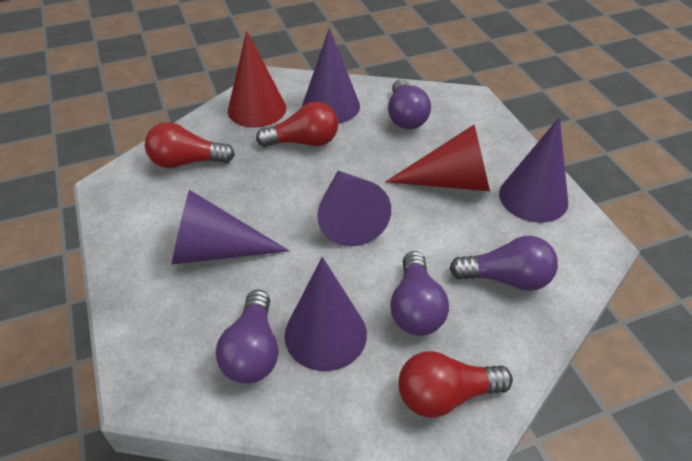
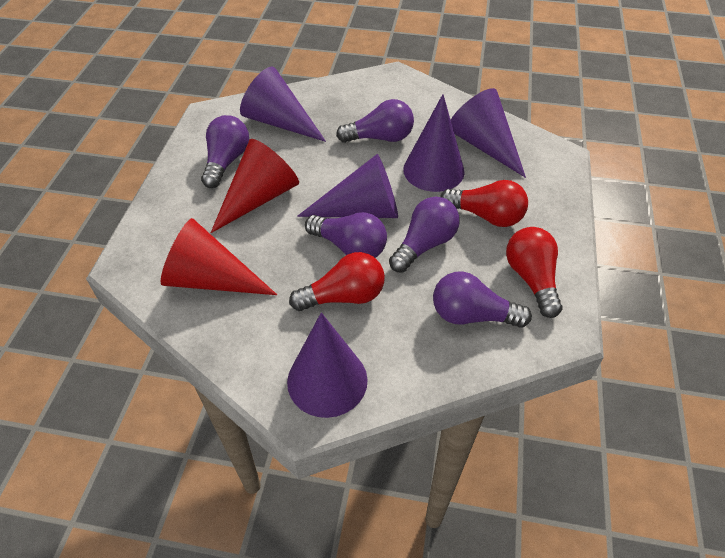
purple light bulb: 4 -> 5

